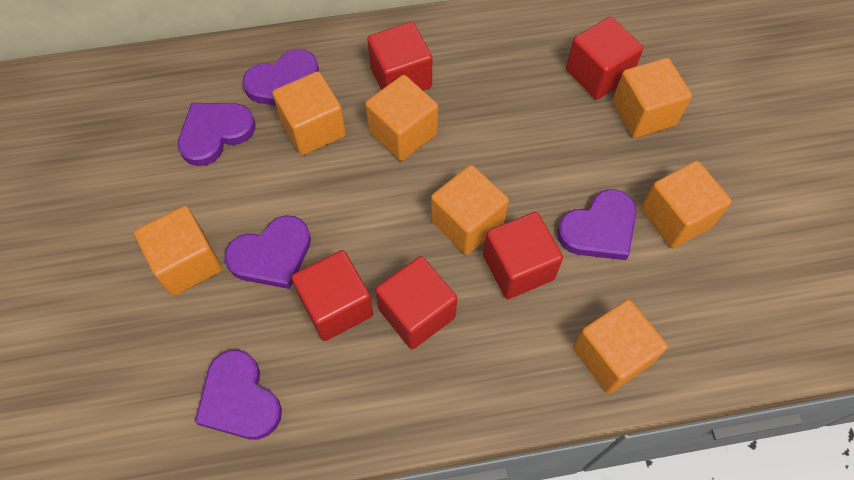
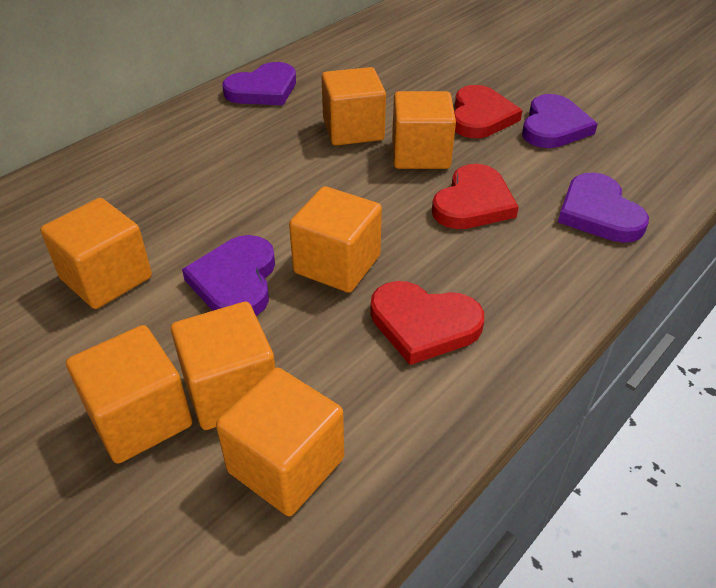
purple heart: 5 -> 4
red cube: 5 -> 0
red heart: 0 -> 3

